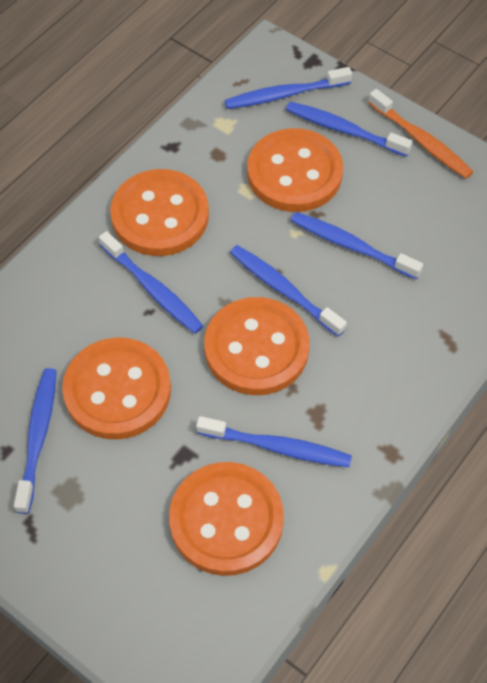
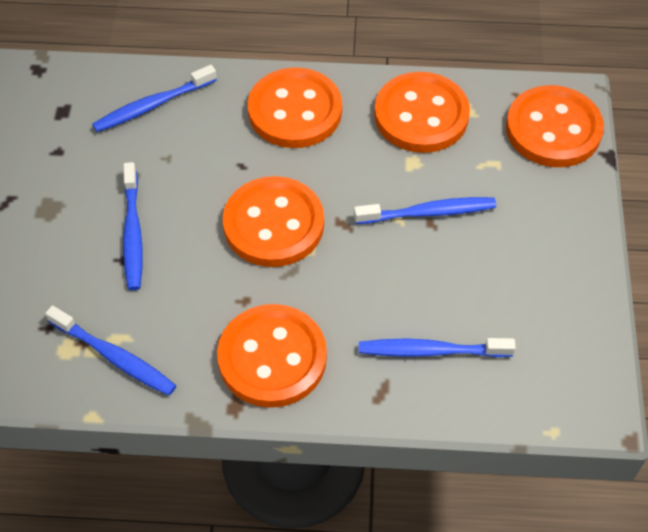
blue toothbrush: 7 -> 5
orange toothbrush: 1 -> 0

